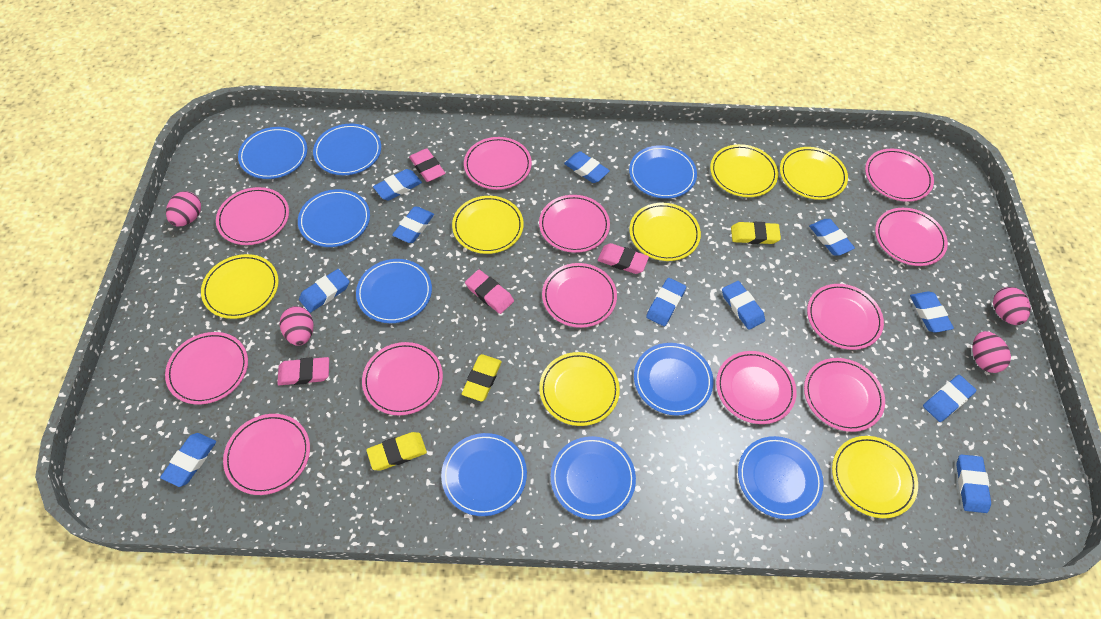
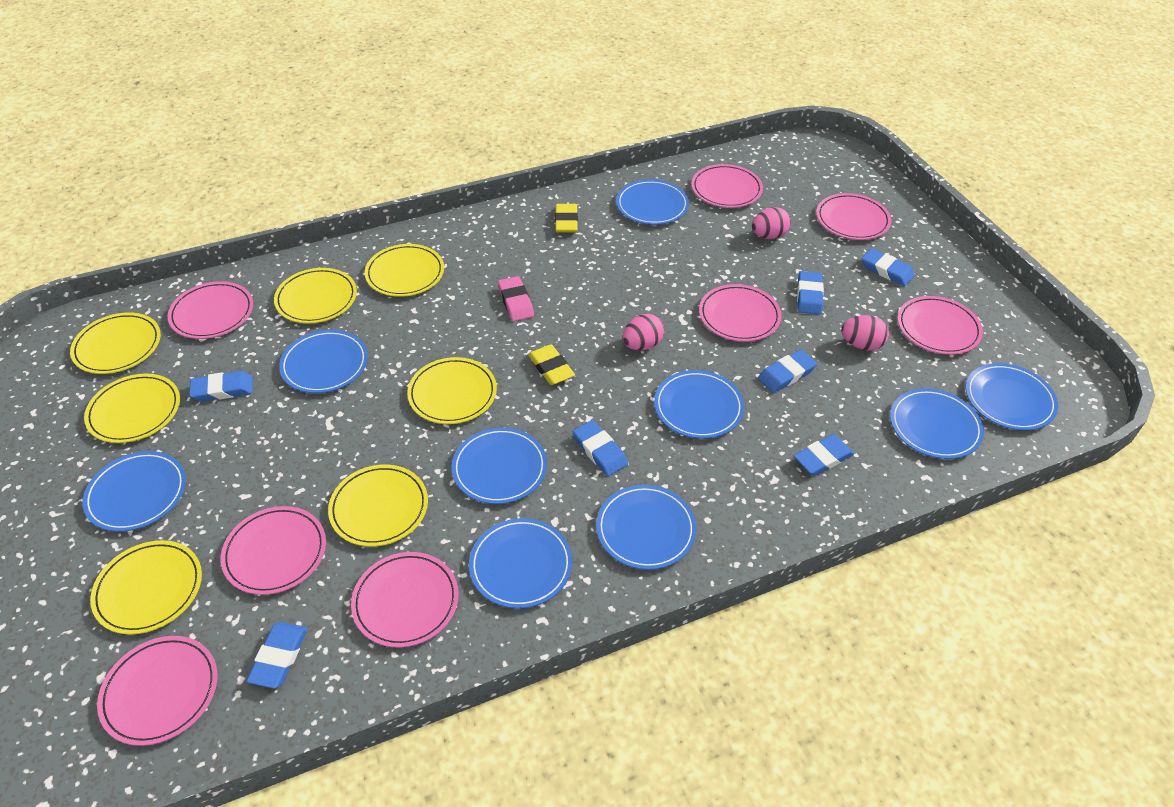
blue eraser: 11 -> 7
pink egg: 4 -> 3
pink eraser: 4 -> 1
pink plate: 12 -> 8
yellow eraser: 3 -> 2

